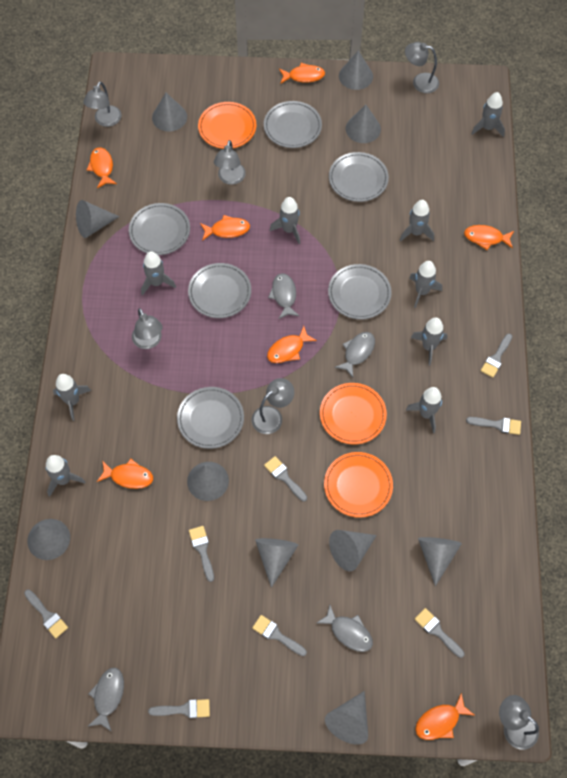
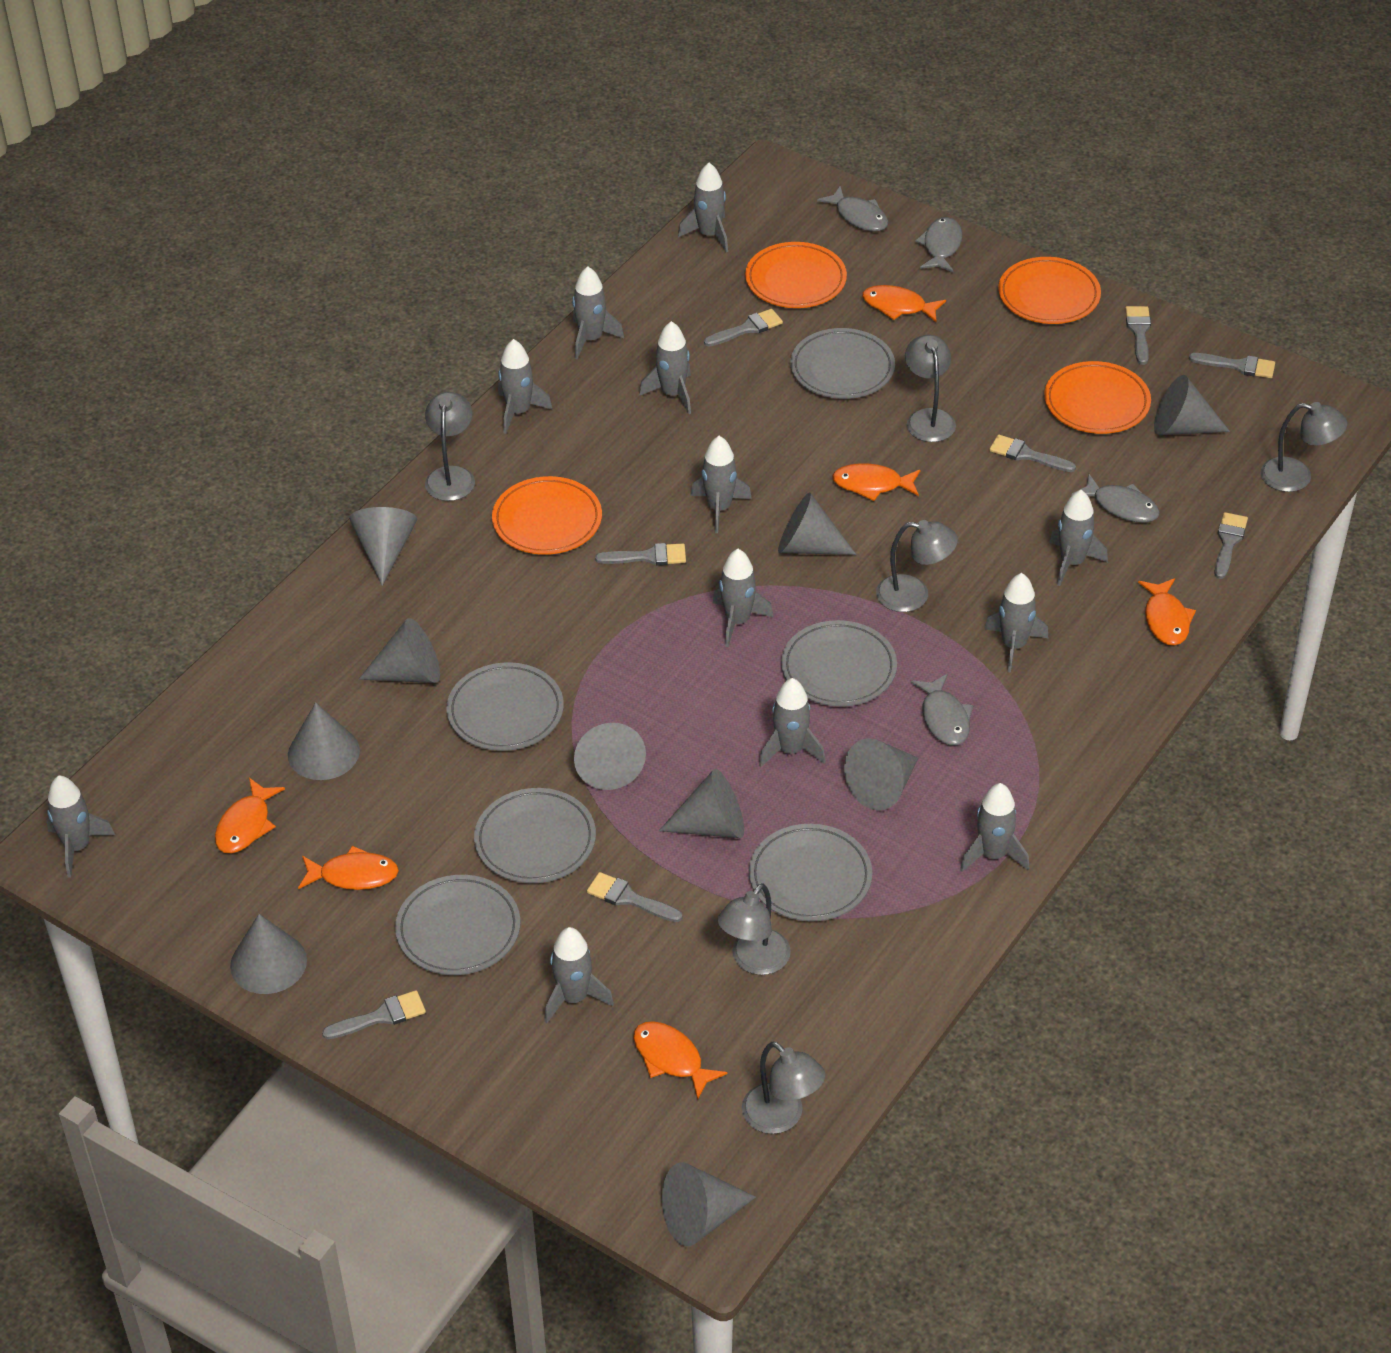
grey rocket: 9 -> 12
orange fish: 7 -> 6
orange plate: 3 -> 4

